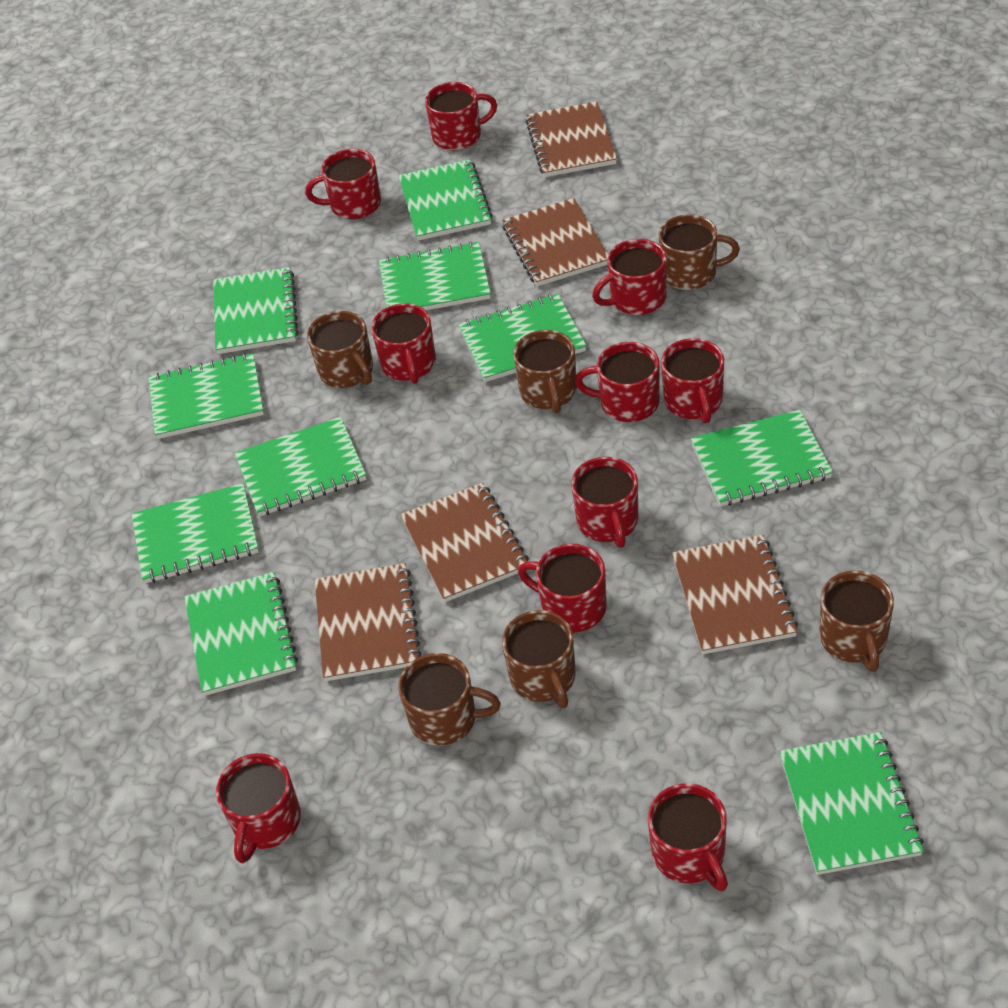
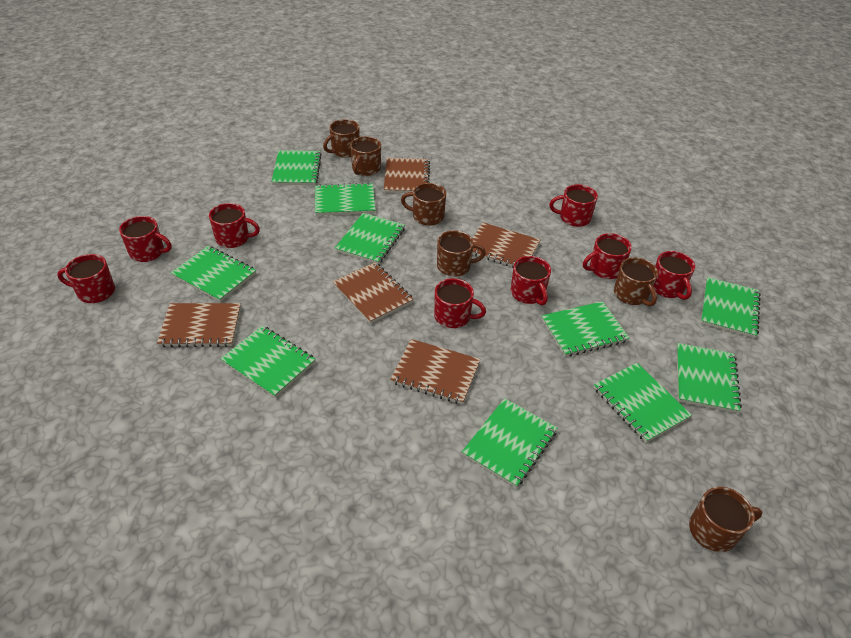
red mug: 10 -> 8

